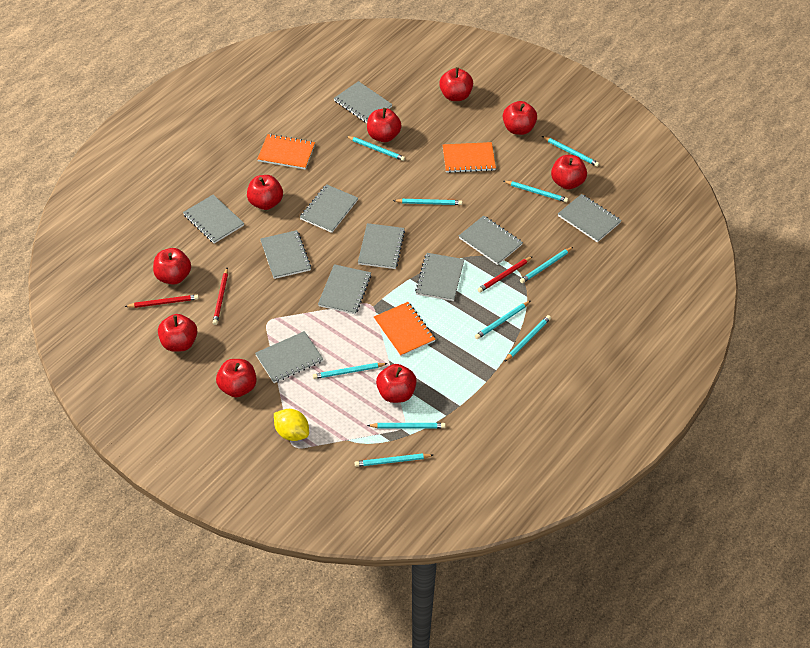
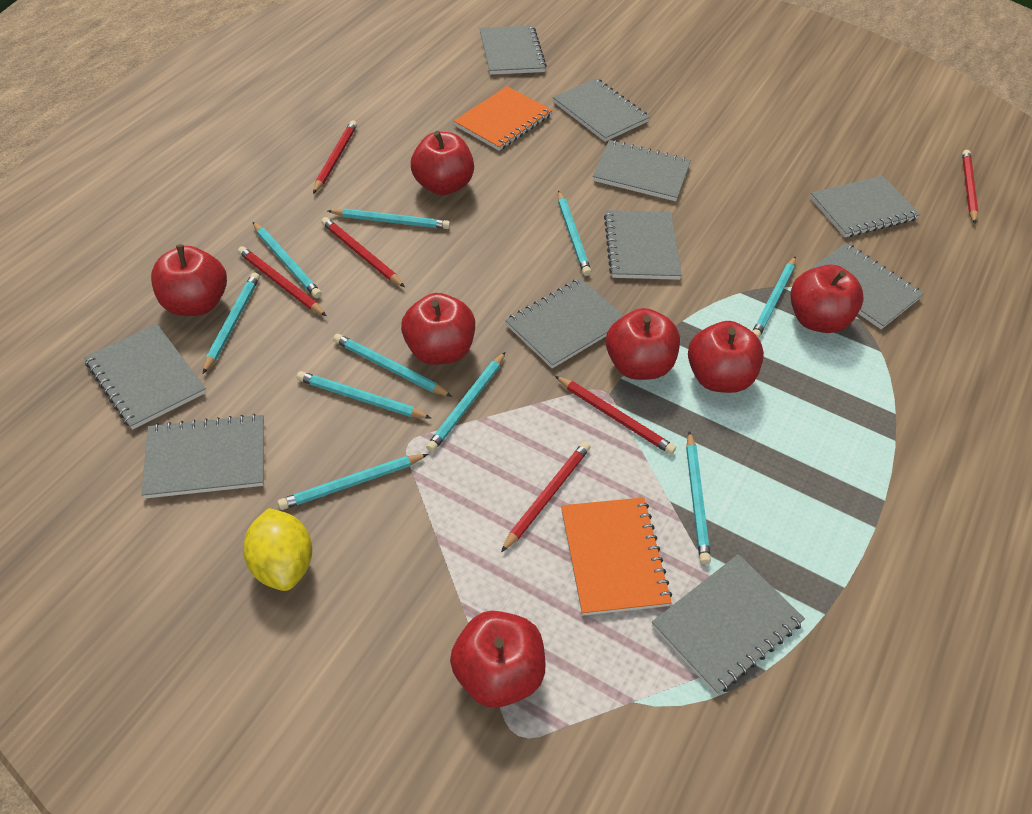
orange notebook: 3 -> 2
red apple: 9 -> 7
red pencil: 3 -> 6

